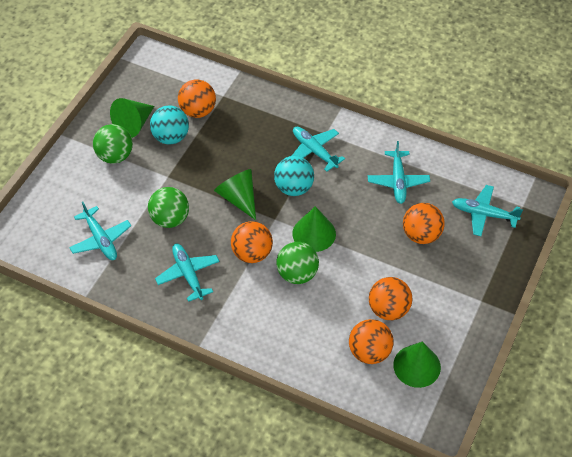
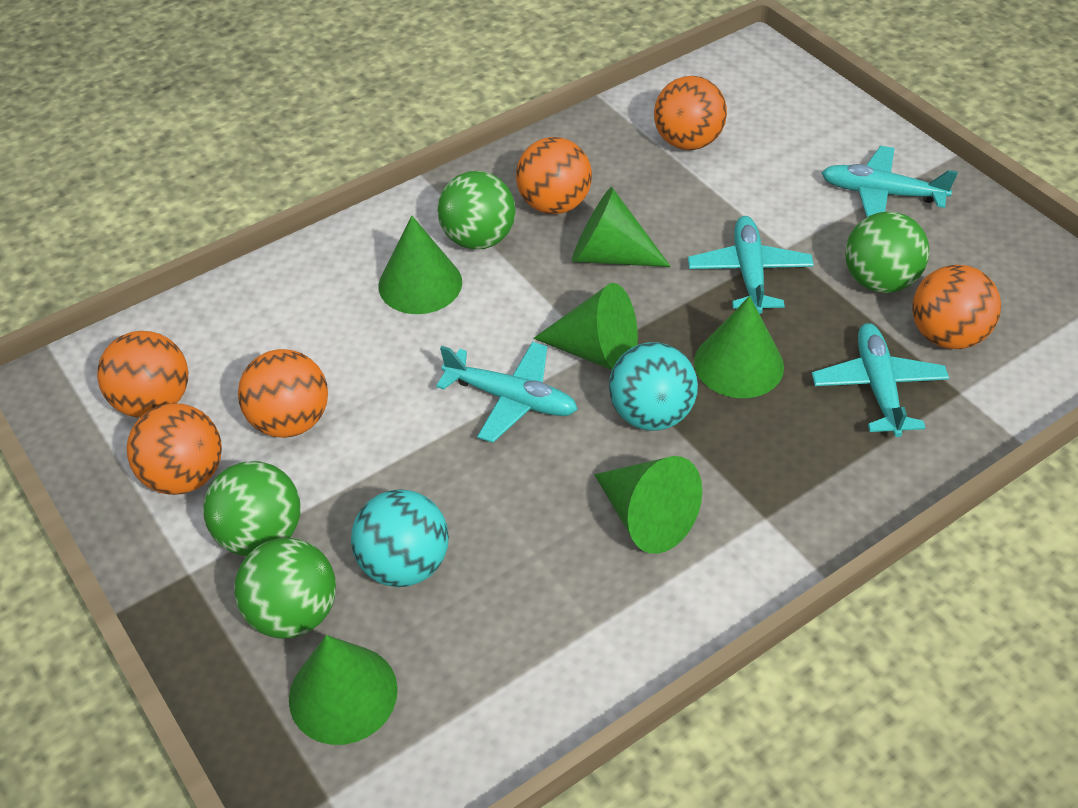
green ball: 3 -> 4
green cone: 4 -> 6
orange ball: 5 -> 6
turquoise plane: 5 -> 4

